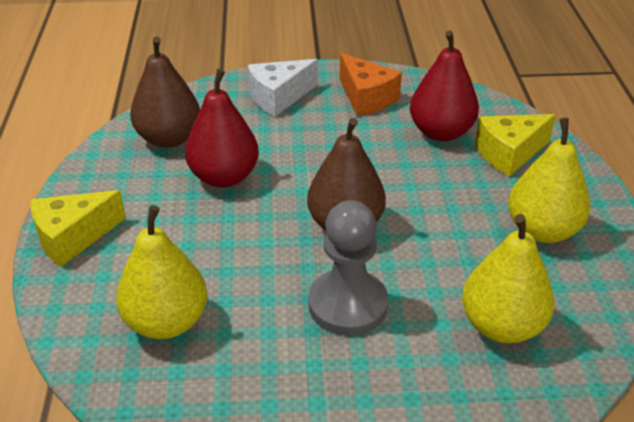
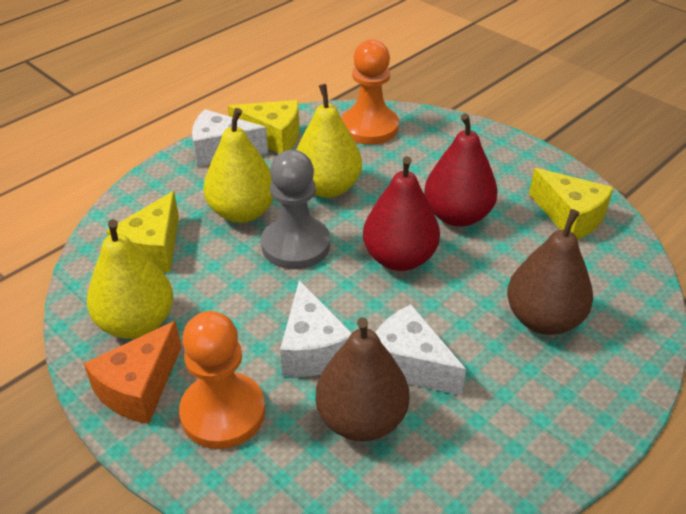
orange pawn: 0 -> 2
white cheese: 1 -> 3
yellow cheese: 2 -> 3

